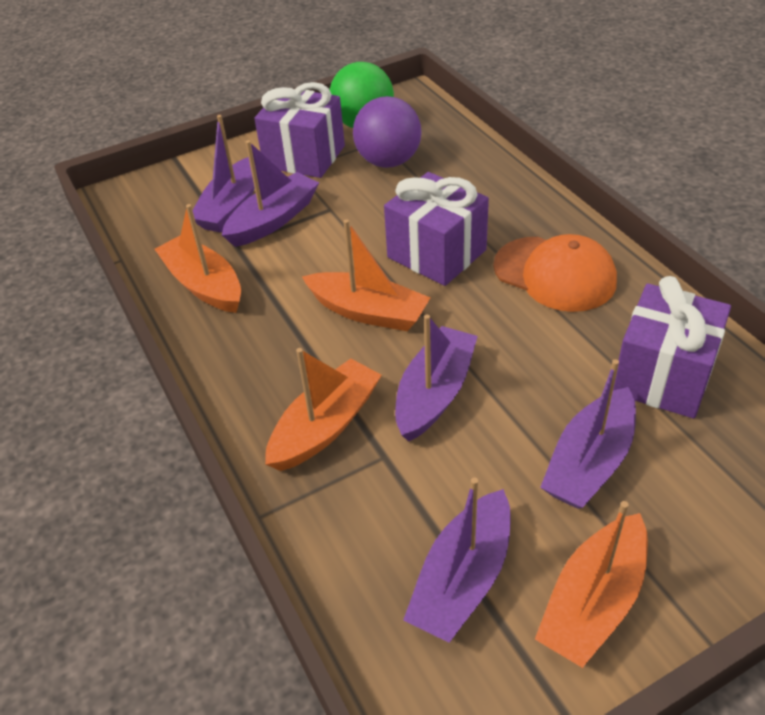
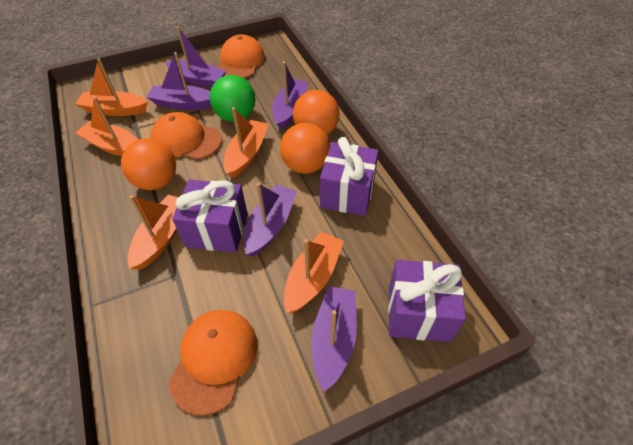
orange ball: 0 -> 3
orange boat: 4 -> 5
orange cap: 1 -> 3
purple ball: 1 -> 0

